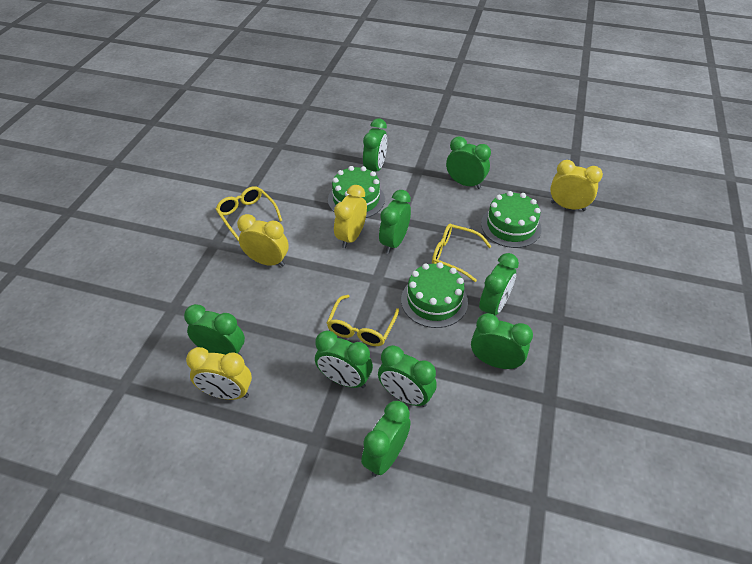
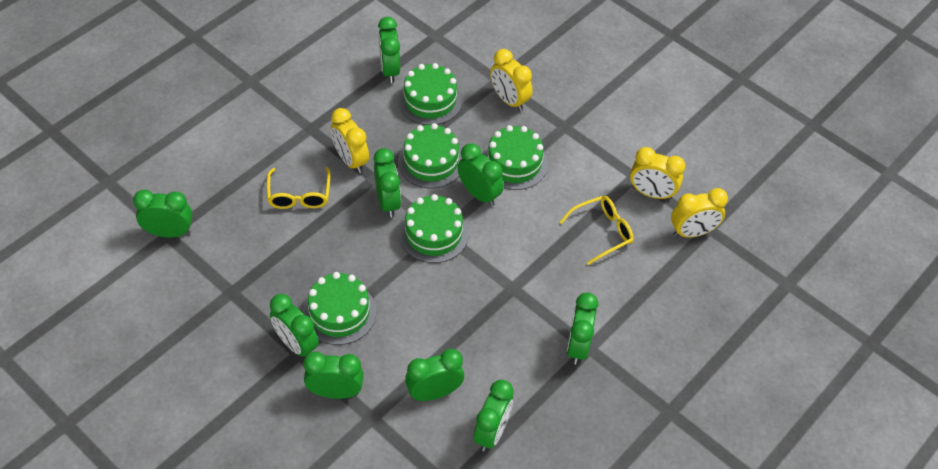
green cake: 3 -> 5
yellow glasses: 3 -> 2

